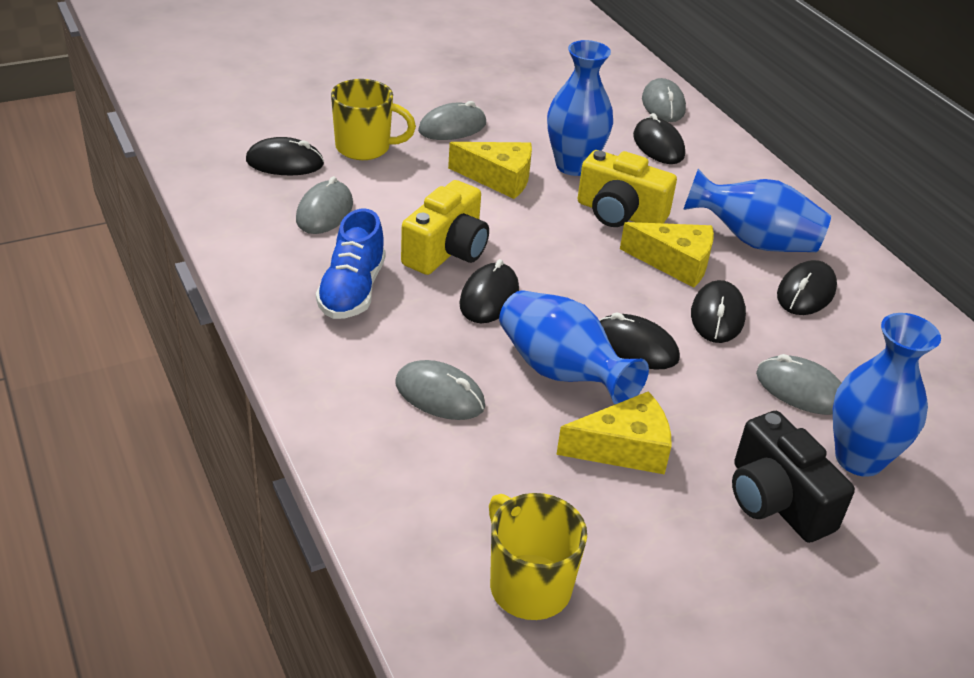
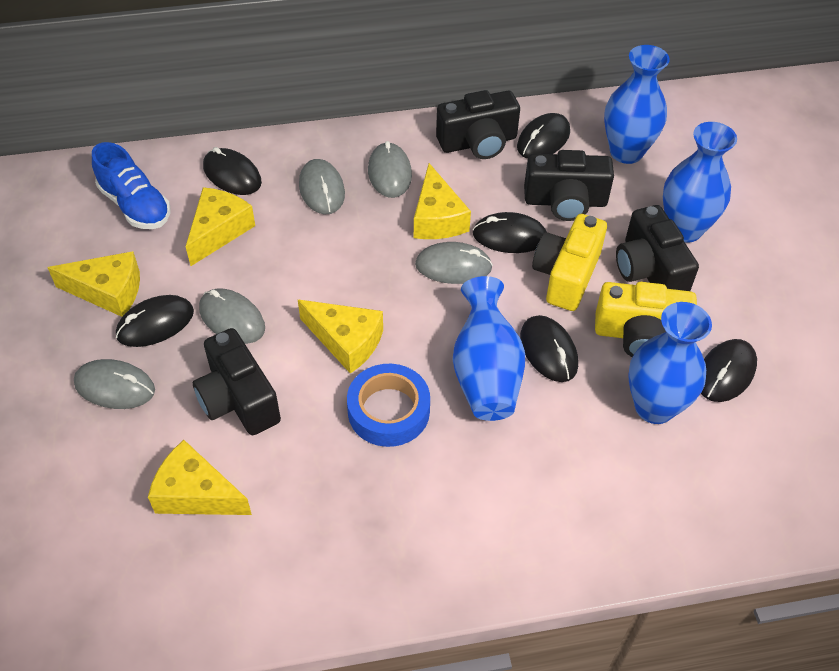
black camera: 1 -> 4
blue tape: 0 -> 1
yellow cheese: 3 -> 5
yellow mug: 2 -> 0

